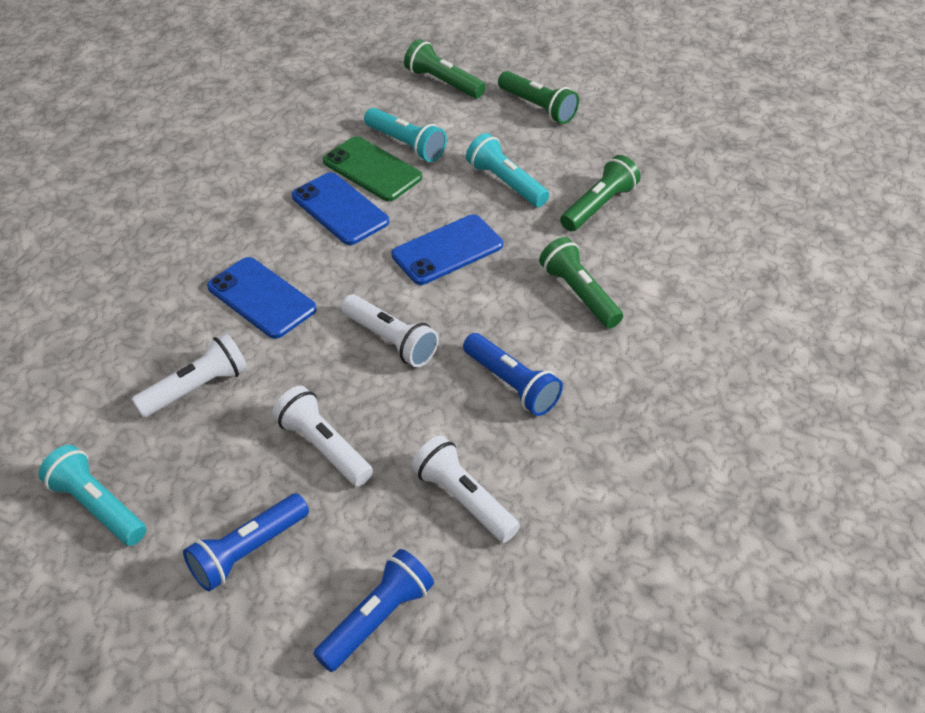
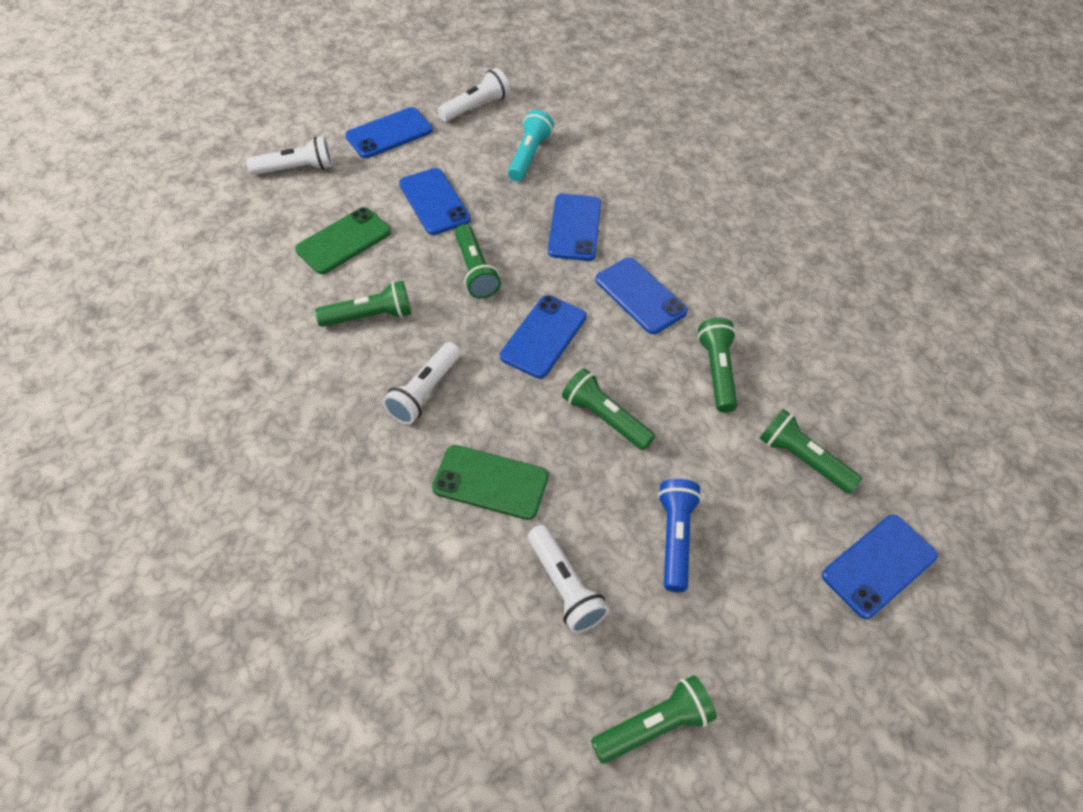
blue flashlight: 3 -> 1
blue phone: 3 -> 6
green flashlight: 4 -> 6
green phone: 1 -> 2
turquoise flashlight: 3 -> 1

